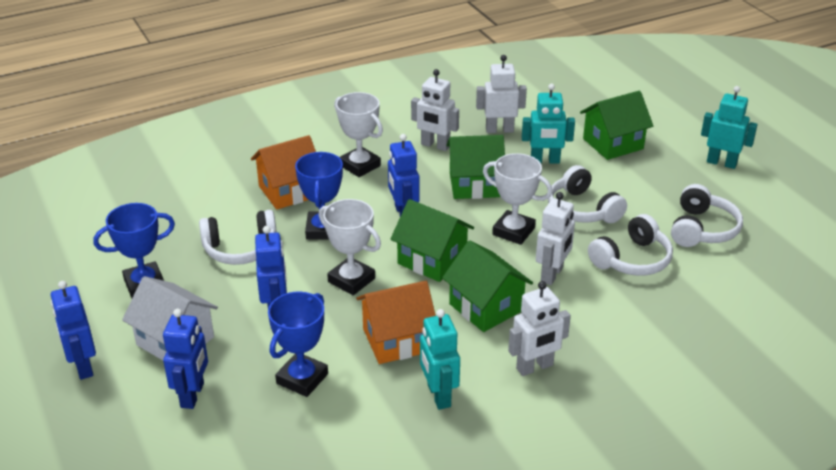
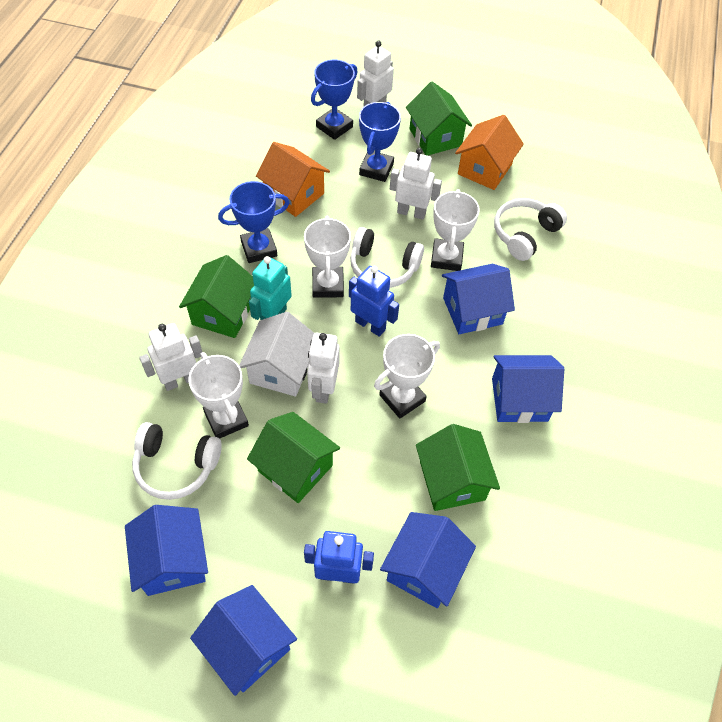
blue house: 0 -> 5
blue robot: 4 -> 2
turquoise robot: 3 -> 1
white headphones: 4 -> 3
white trophy: 3 -> 4

